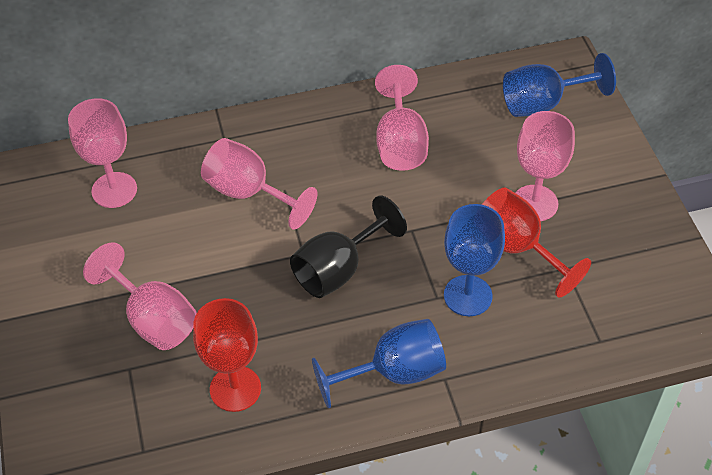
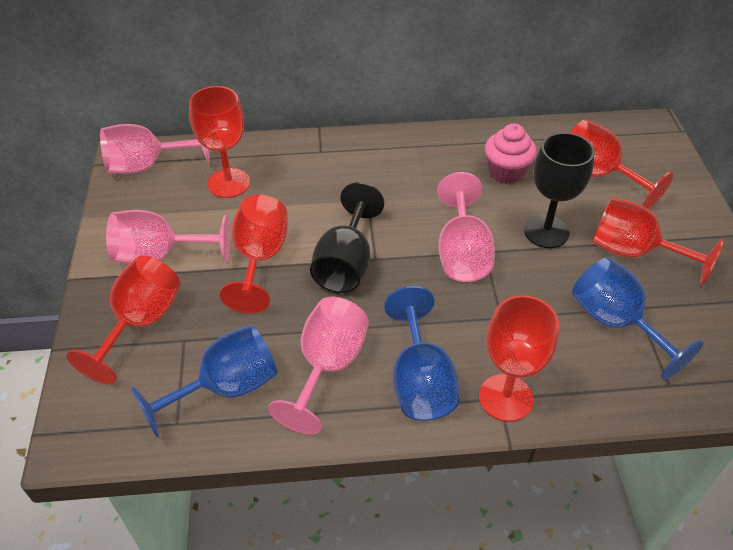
black goblet: 1 -> 2
pink cupcake: 0 -> 1
pink goblet: 5 -> 4
red goblet: 2 -> 6

